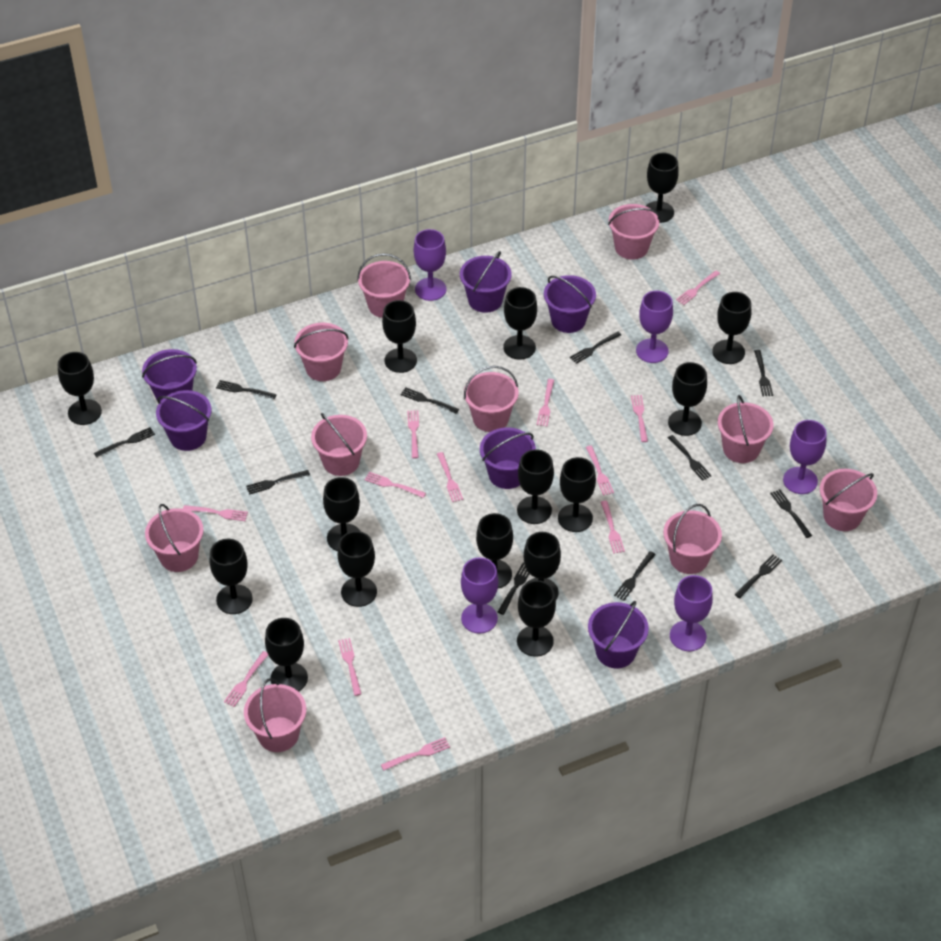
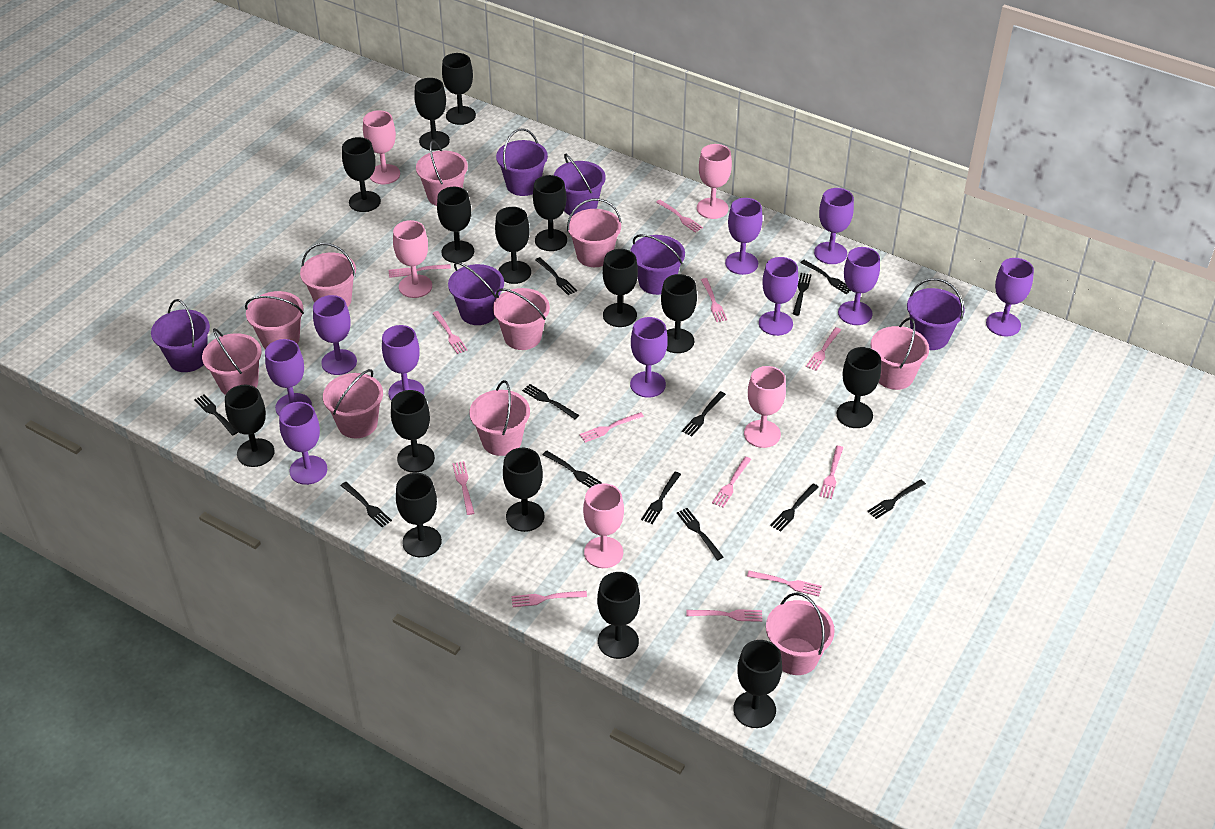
black fork: 11 -> 12
pink goblet: 0 -> 5
purple goblet: 5 -> 10

